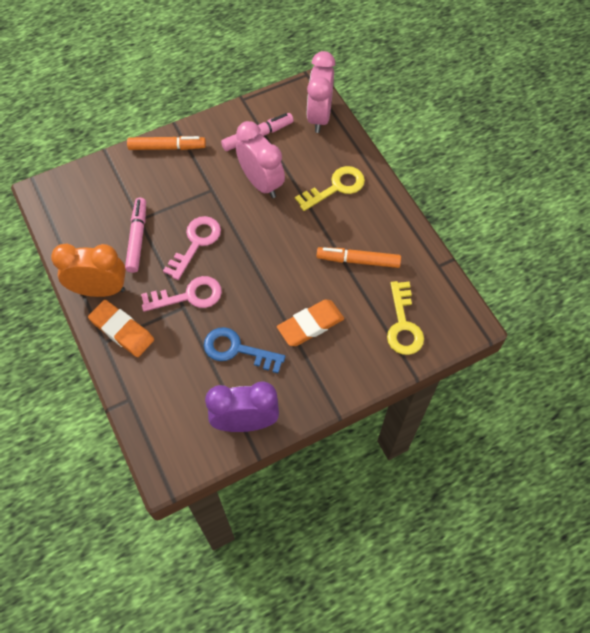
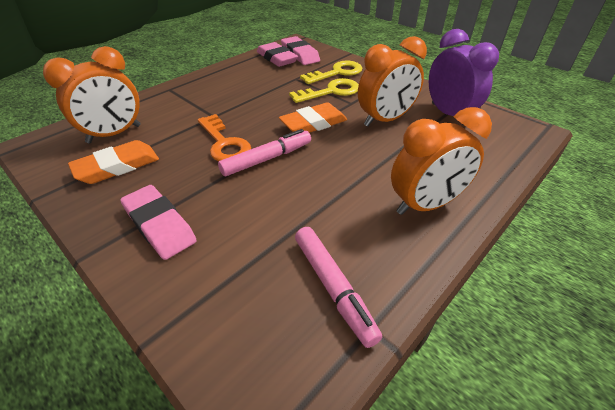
blue key: 1 -> 0
orange clock: 1 -> 3
orange key: 0 -> 1
orange marker: 2 -> 0
pink clock: 2 -> 0
pink eraser: 0 -> 3
pink key: 2 -> 0

